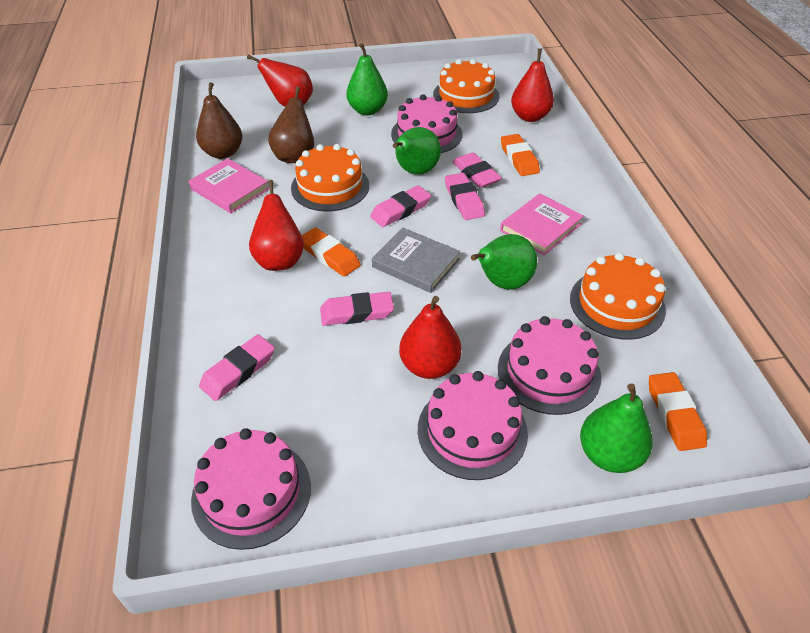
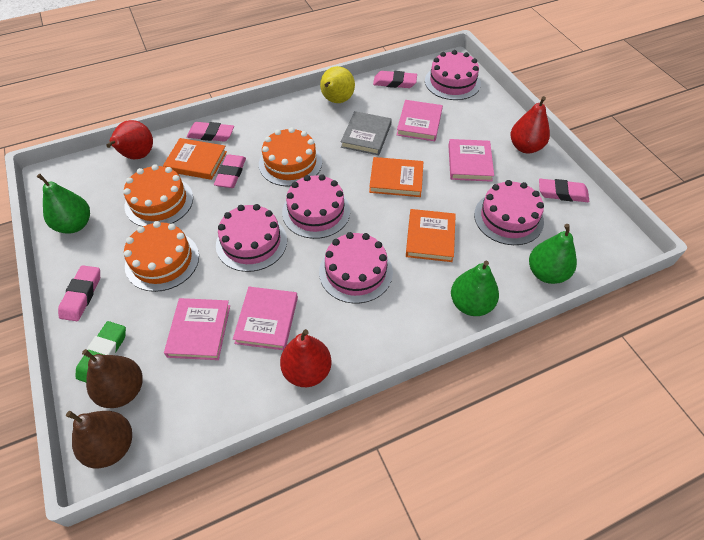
green eraser: 0 -> 1
green pear: 4 -> 3
orange book: 0 -> 3
orange eraser: 3 -> 0
pink book: 2 -> 4
pink cake: 4 -> 5
red pear: 4 -> 3
yellow pear: 0 -> 1

